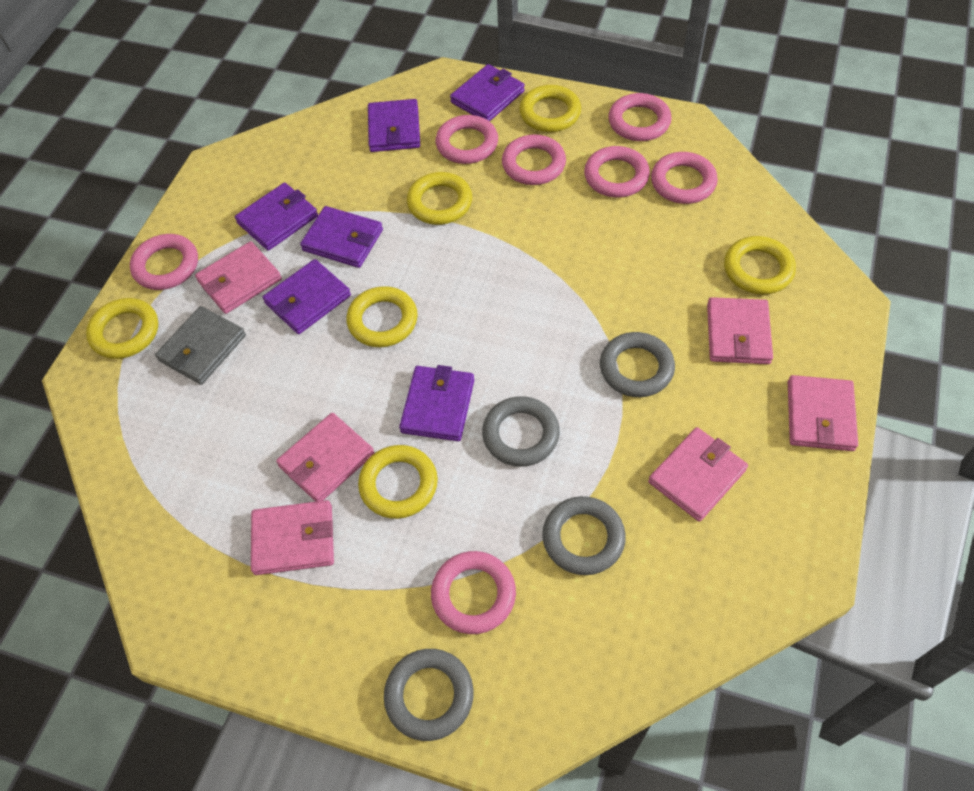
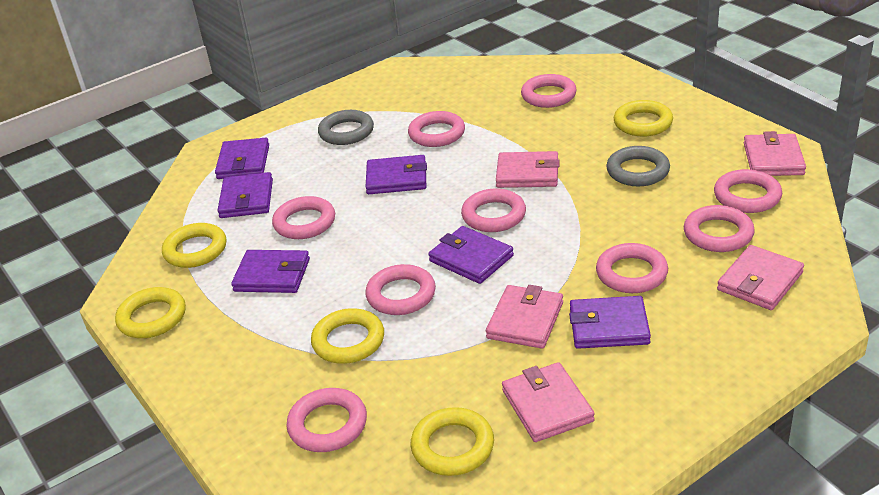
grey ring: 4 -> 2
grey wallet: 1 -> 0
pink ring: 7 -> 9
pink wallet: 6 -> 5
yellow ring: 6 -> 5

